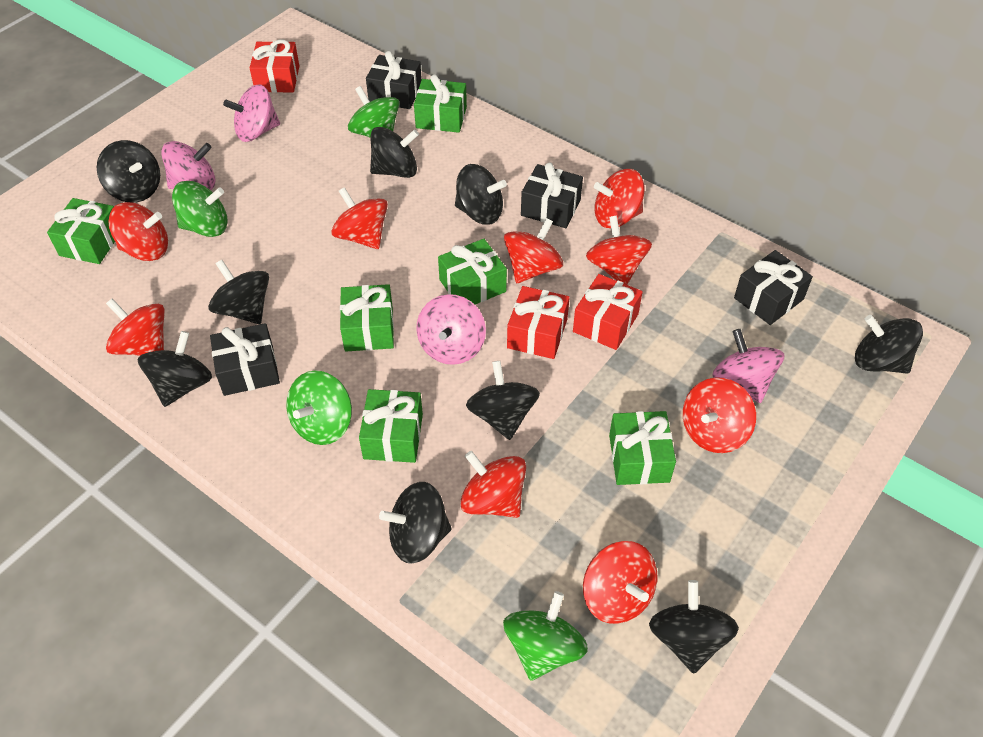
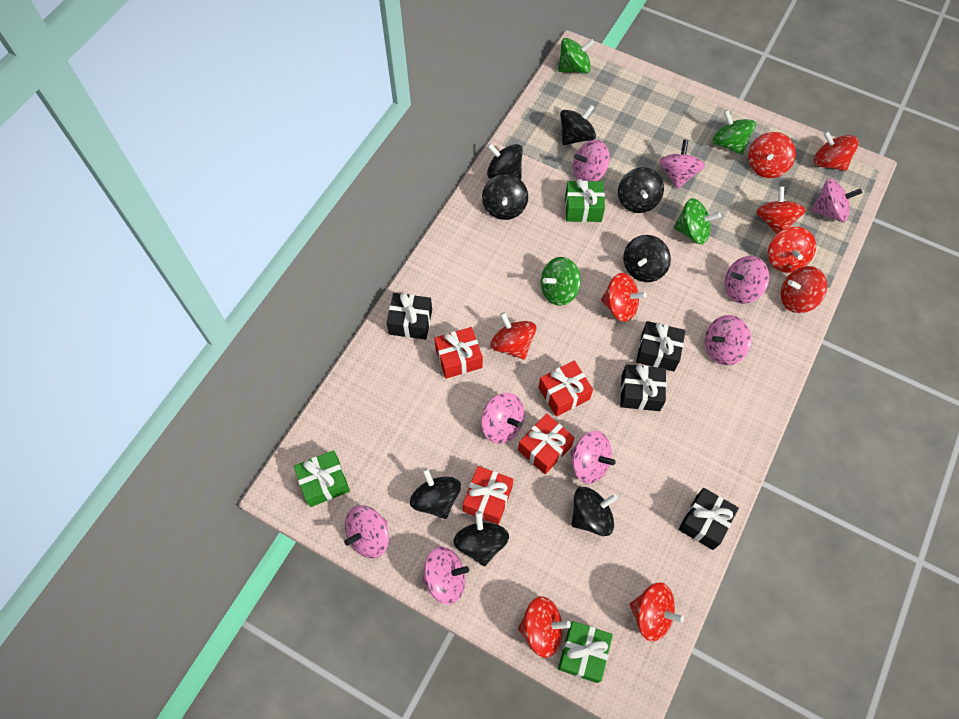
black spinning top: 9 -> 8
green gift: 6 -> 3
pink spinning top: 4 -> 9
red gift: 3 -> 4

